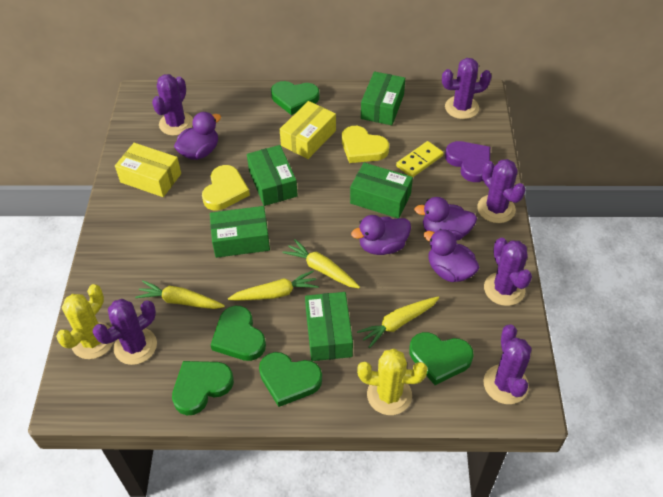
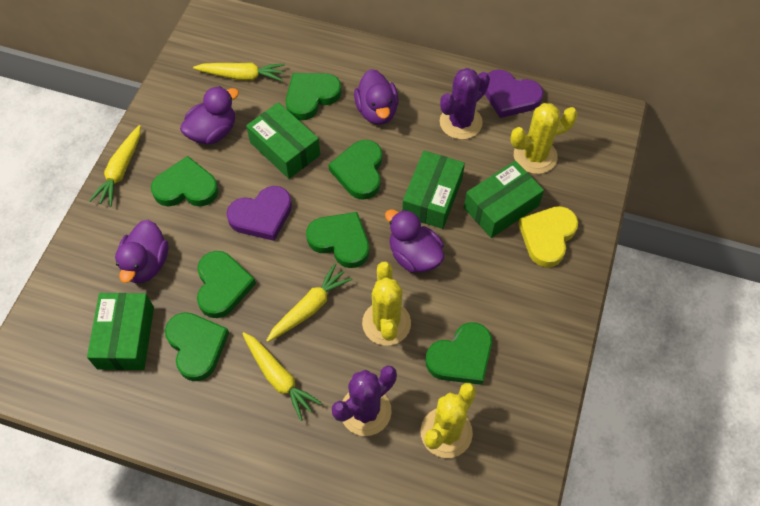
green box: 5 -> 4
green heart: 5 -> 7
purple cactus: 6 -> 2
purple heart: 1 -> 2
yellow box: 2 -> 0
yellow cactus: 2 -> 3
yellow domino: 1 -> 0
yellow heart: 2 -> 1

